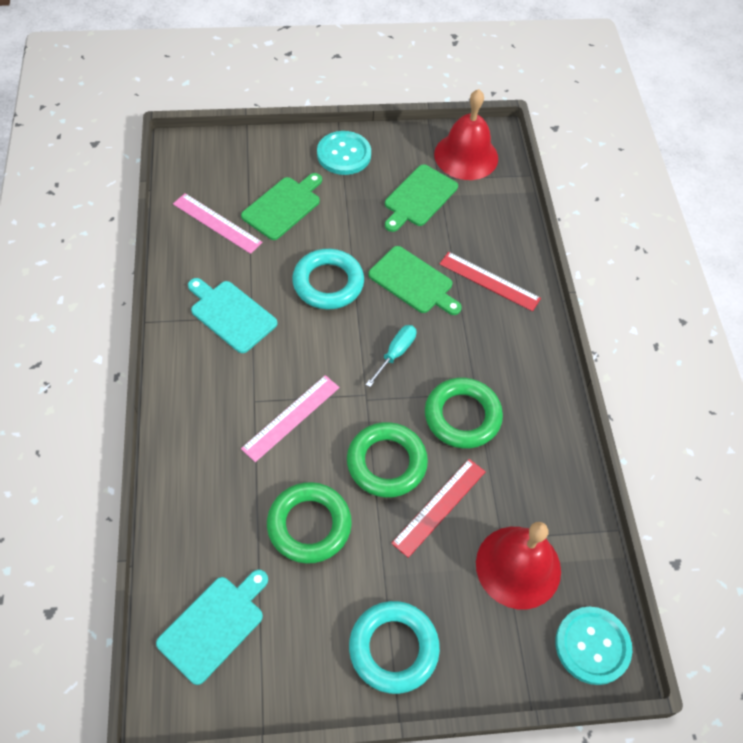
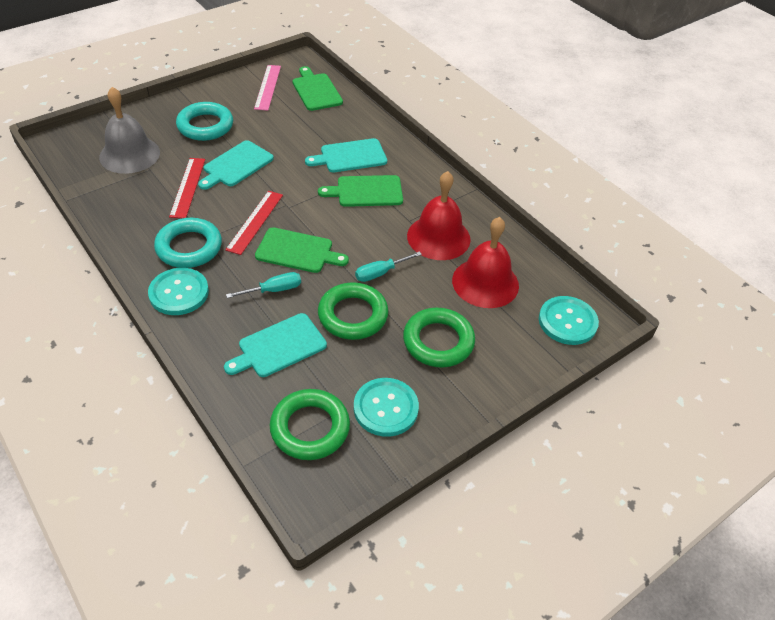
grey bell: 0 -> 1
pink ruler: 2 -> 1
turquoise button: 2 -> 3
turquoise cutting board: 2 -> 3
turquoise screwdriver: 1 -> 2

